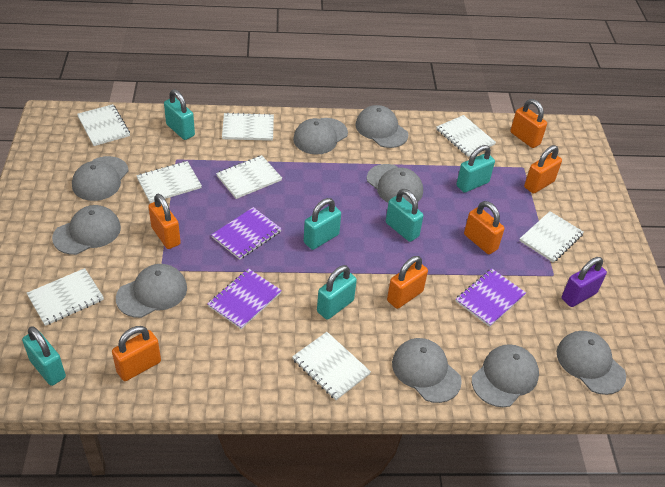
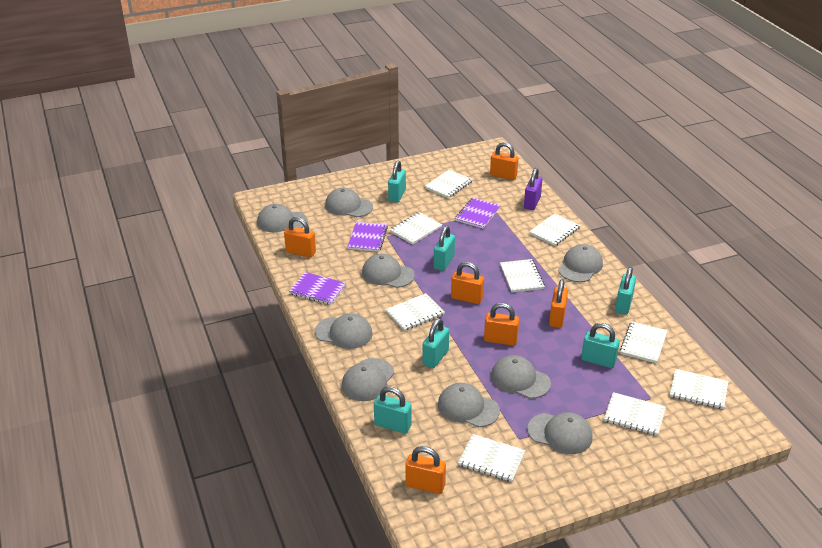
white notebook: 8 -> 9

